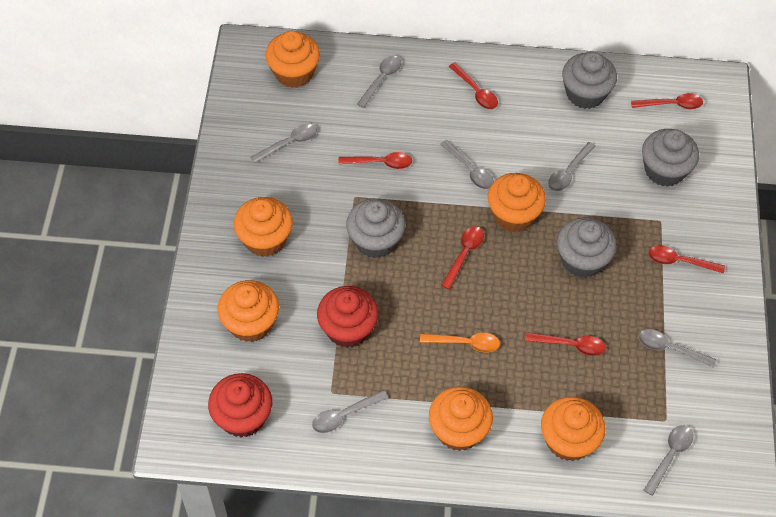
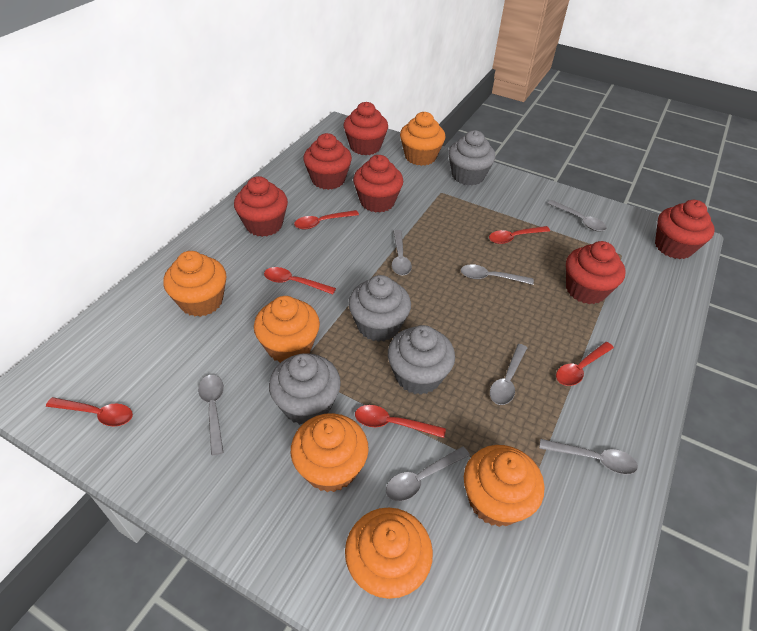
orange spoon: 1 -> 0
red cupcake: 2 -> 6

